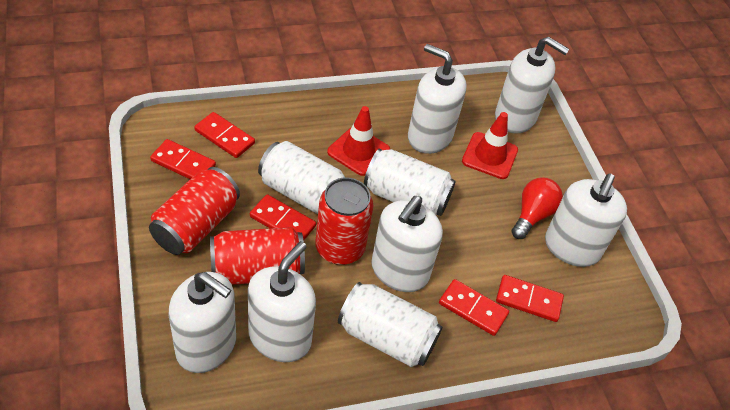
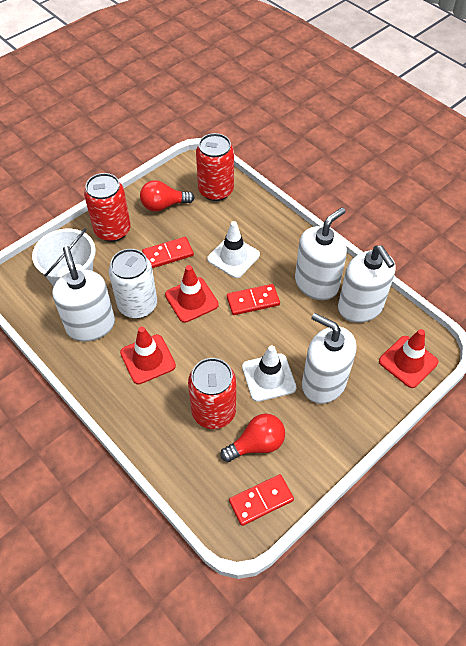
red domino: 5 -> 3
red light bulb: 1 -> 2
red traffic cone: 2 -> 3
white bucket: 0 -> 1
white can: 3 -> 1
white soap dispenser: 6 -> 4
white traffic cone: 0 -> 2

